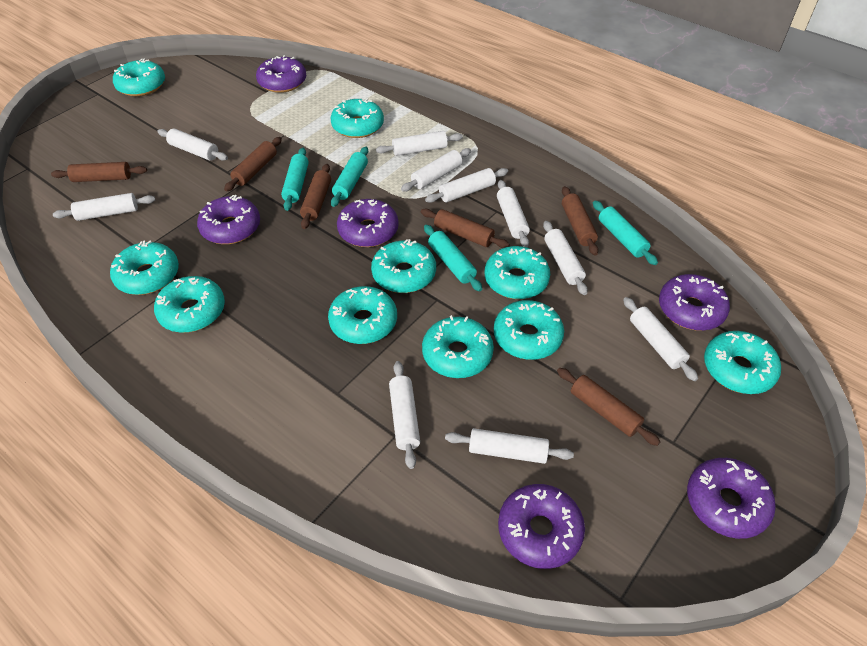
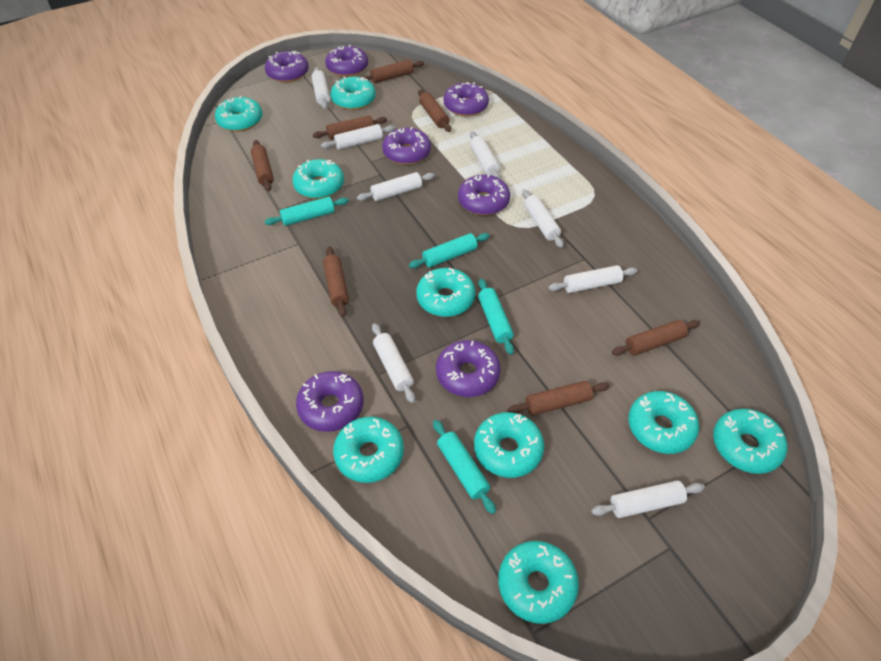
brown rolling pin: 6 -> 7
purple donut: 6 -> 7
turquoise donut: 10 -> 9
white rolling pin: 10 -> 8

